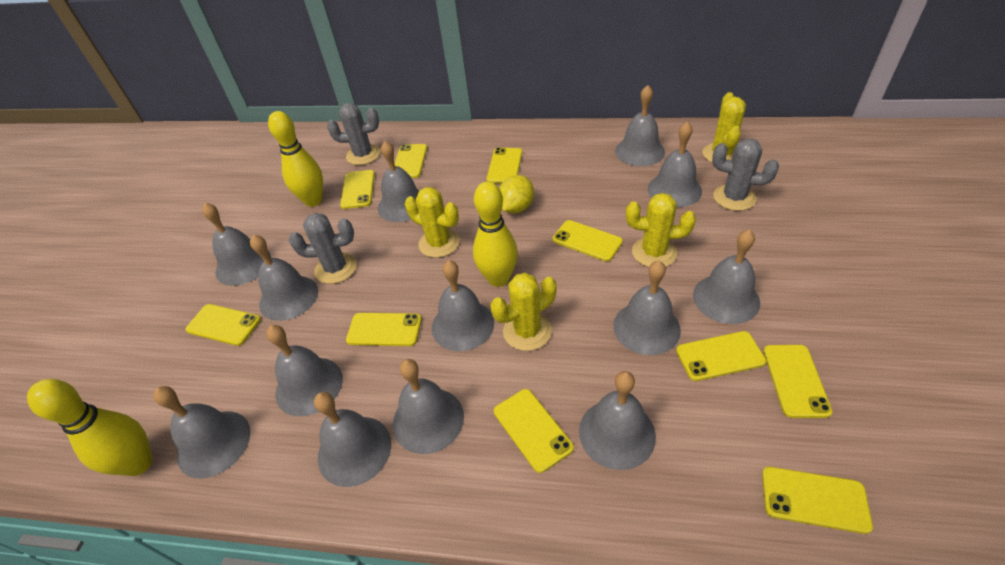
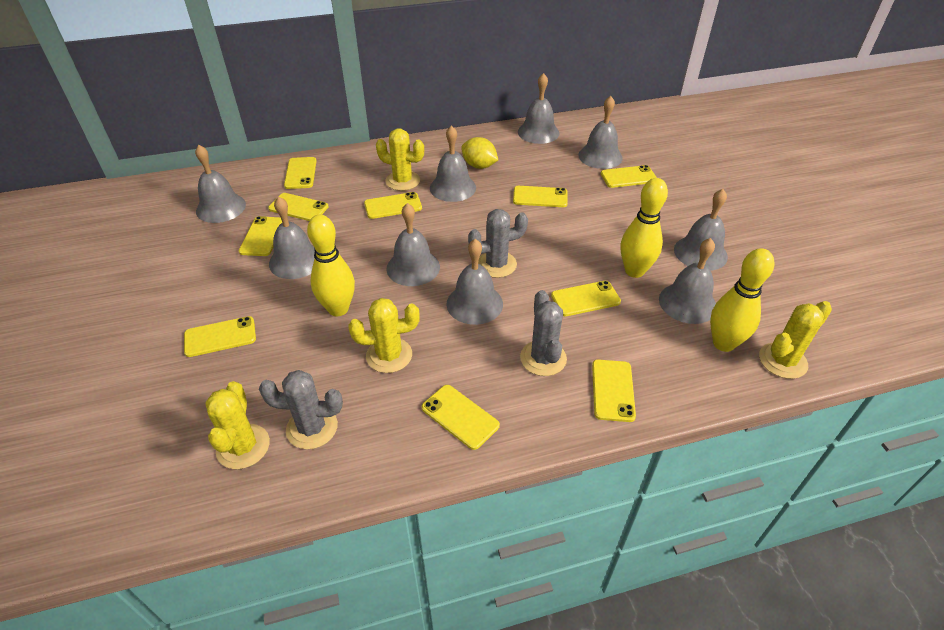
grey bell: 13 -> 9

